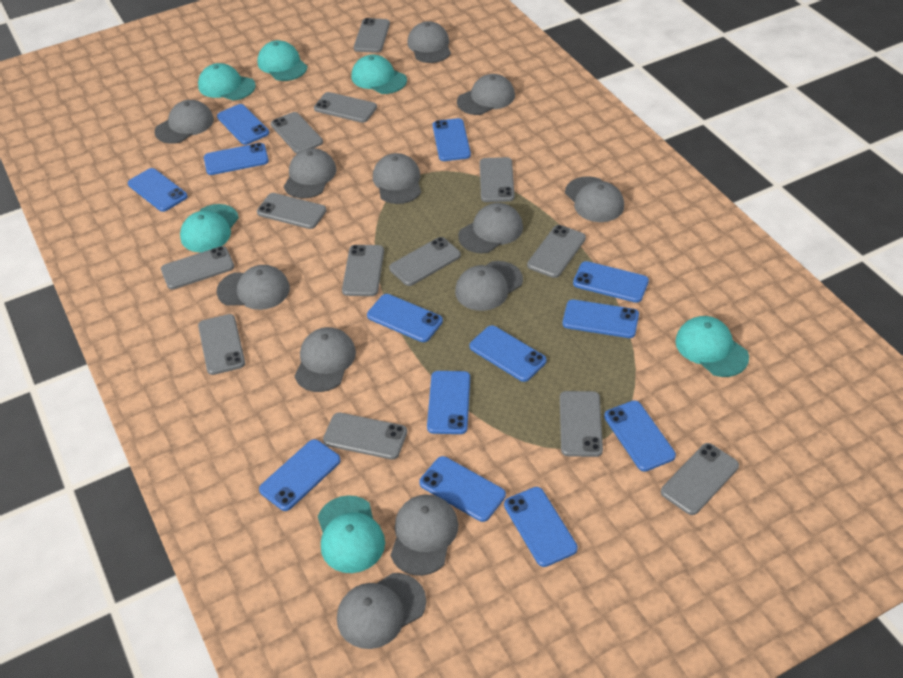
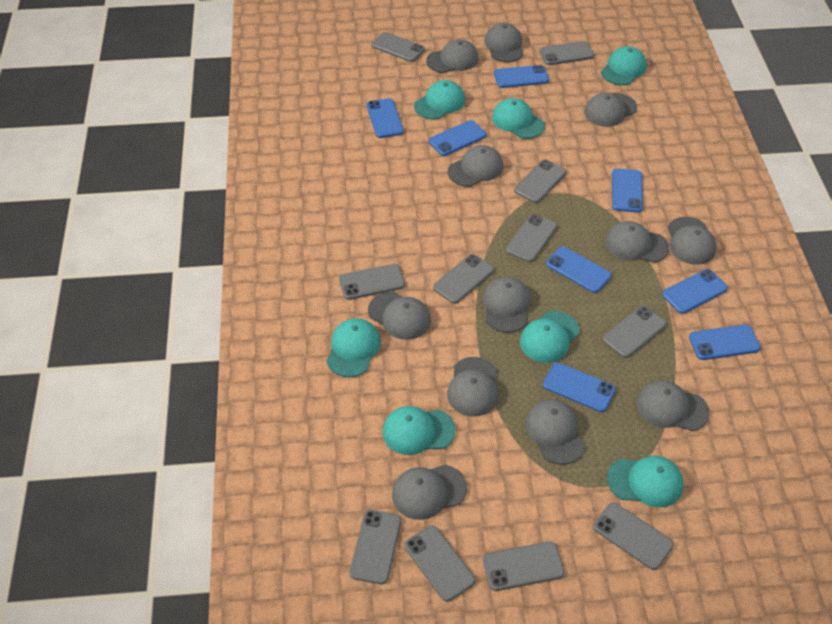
blue phone: 13 -> 8
grey phone: 13 -> 11
turquoise cap: 6 -> 7

